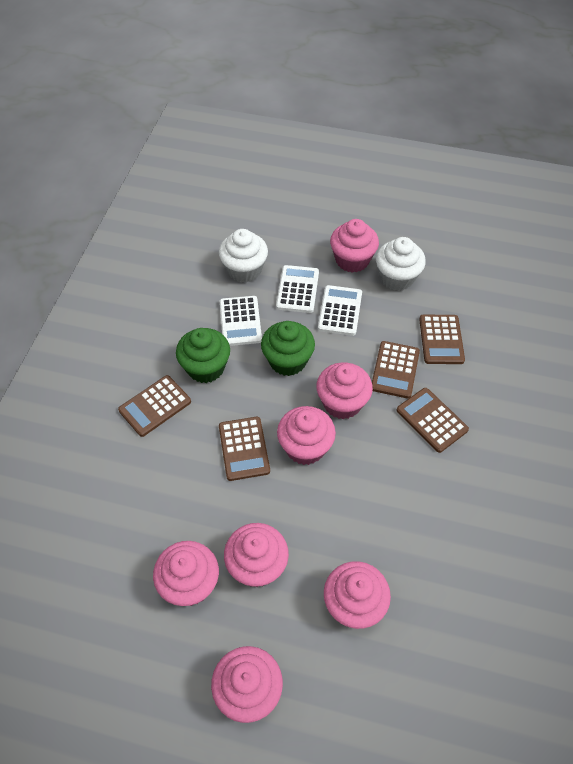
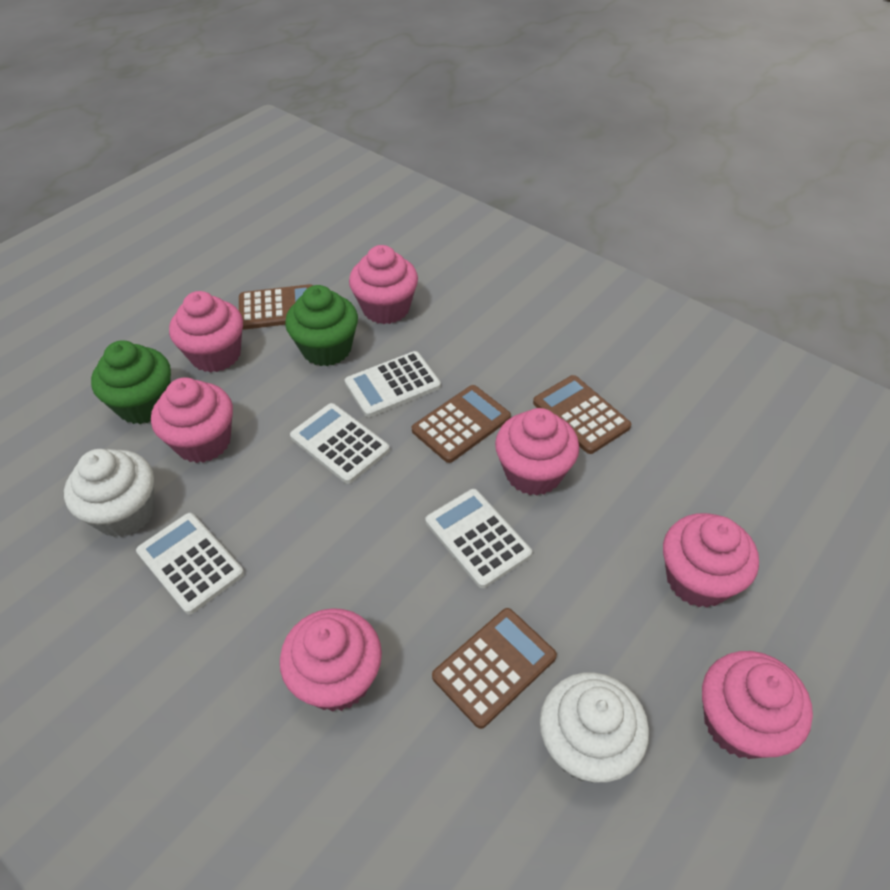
brown calculator: 5 -> 4
white calculator: 3 -> 4

